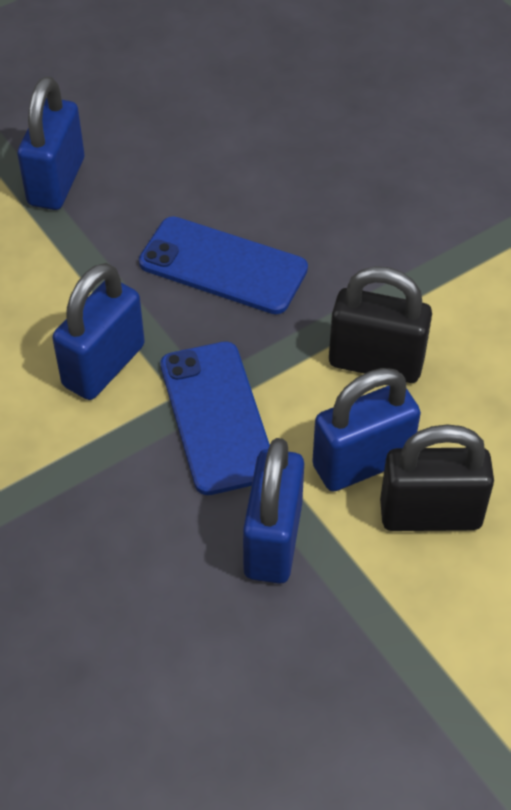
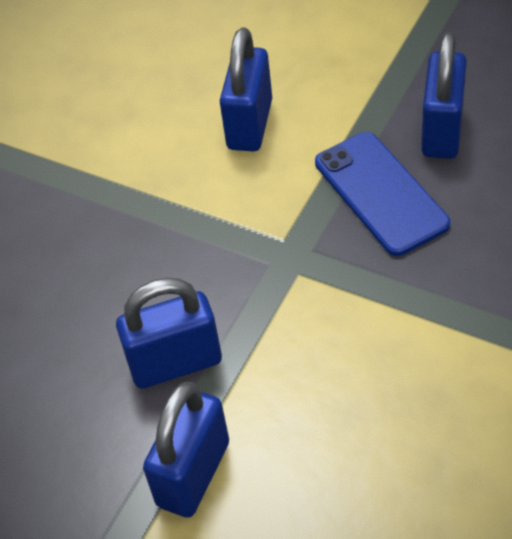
black padlock: 2 -> 0
blue phone: 2 -> 1

